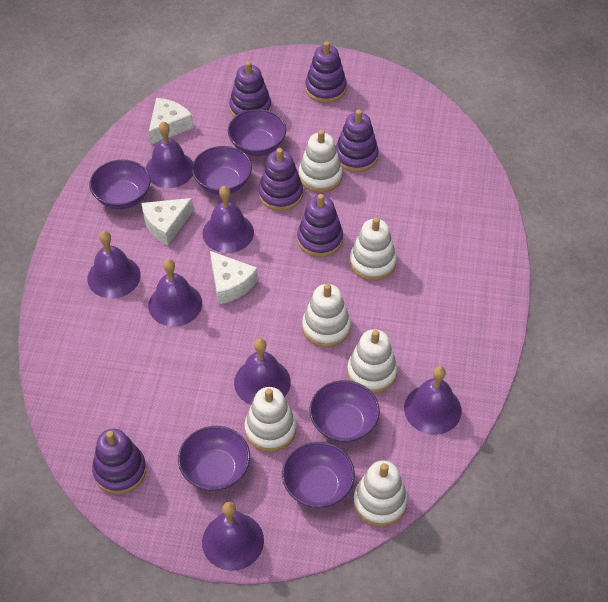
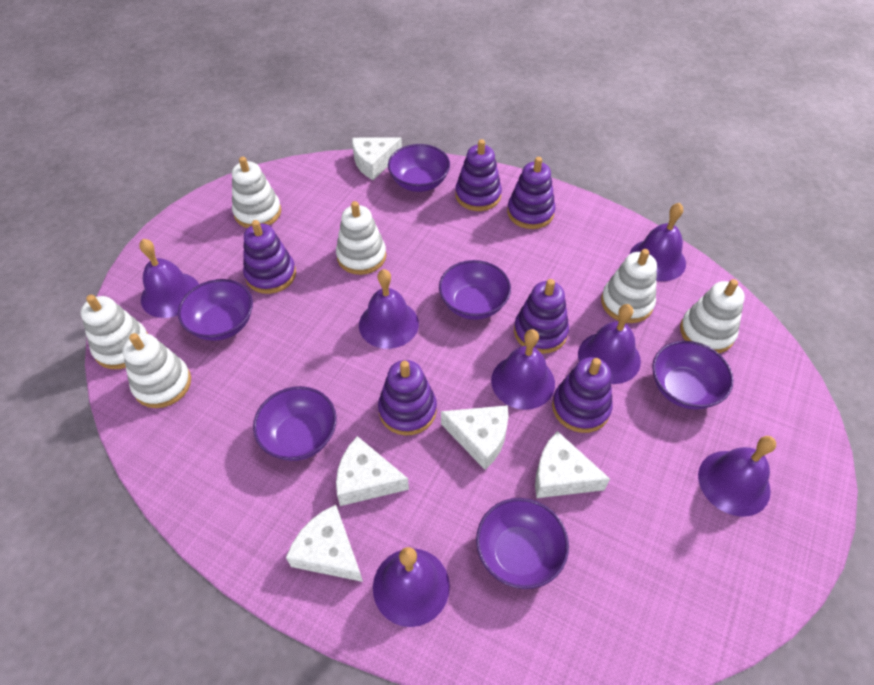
white cheese: 3 -> 5

